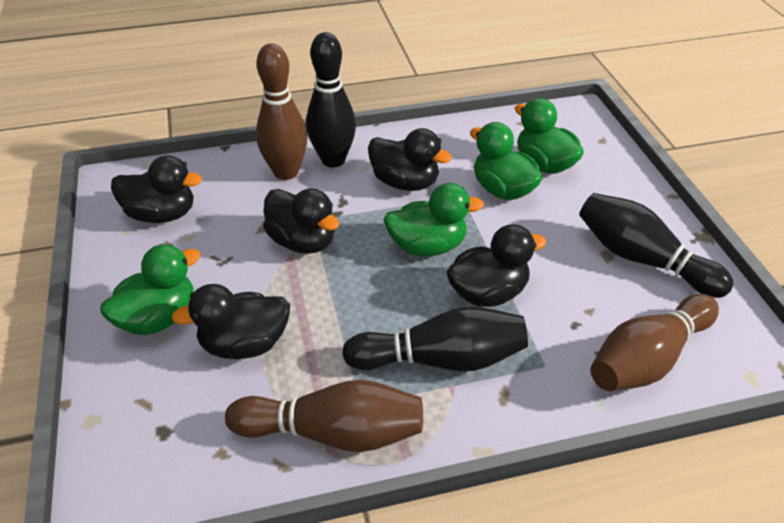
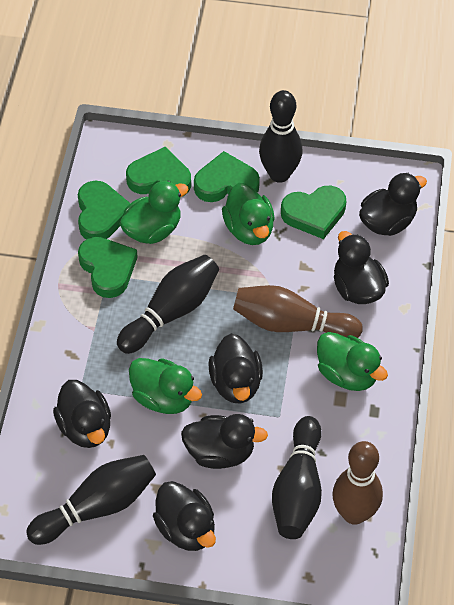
black bowling pin: 3 -> 4
black duck: 5 -> 6
brown bowling pin: 3 -> 2
green heart: 0 -> 5

